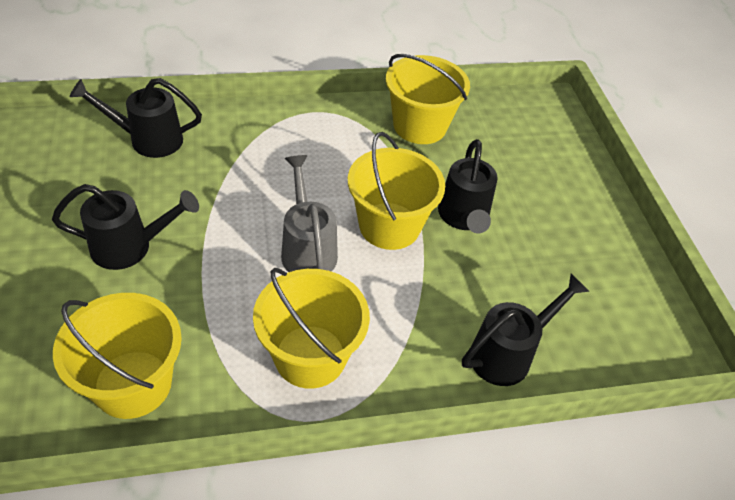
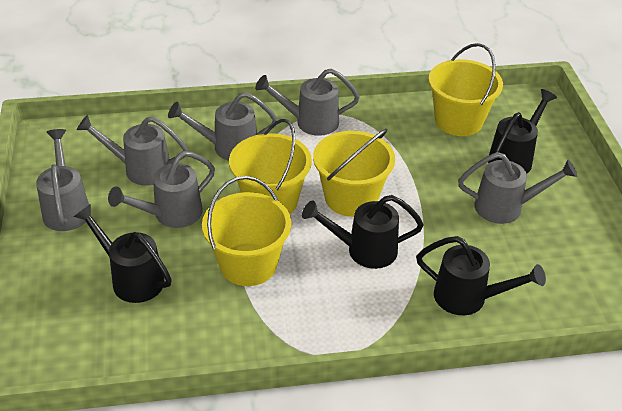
grey watering can: 1 -> 6

